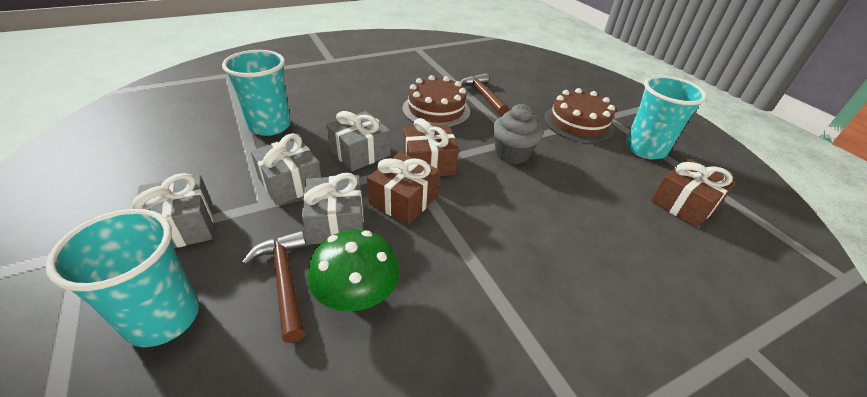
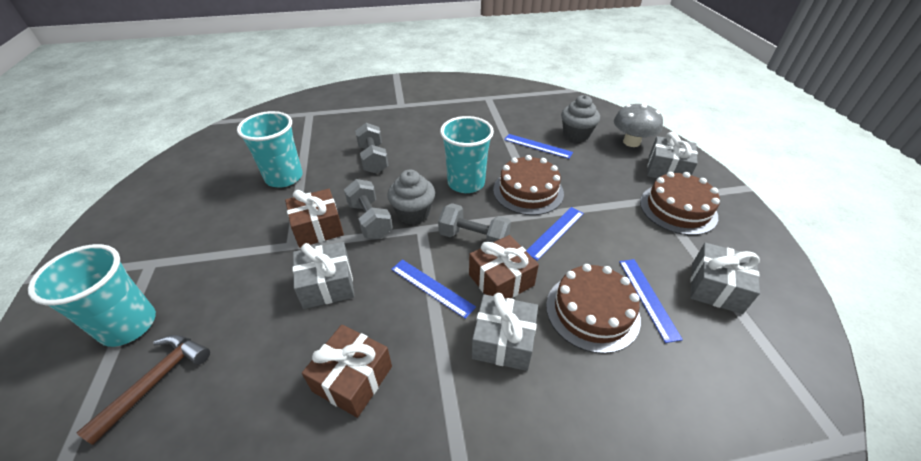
blue ruler: 0 -> 4
brown cake: 2 -> 3
brown hammer: 2 -> 1
green mushroom: 1 -> 0
grey cupcake: 1 -> 2
grey dumbbell: 0 -> 3
grey mushroom: 0 -> 1

